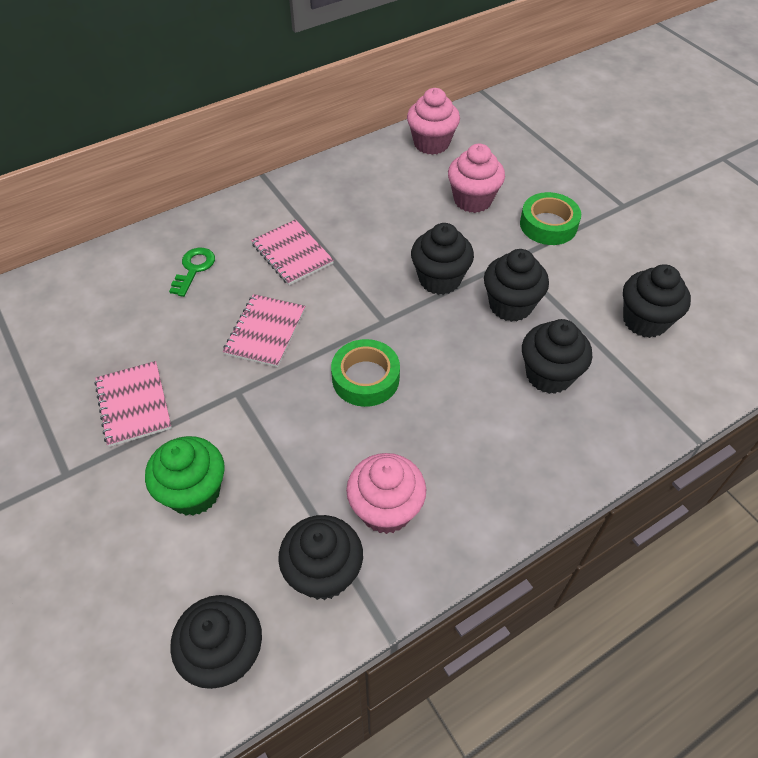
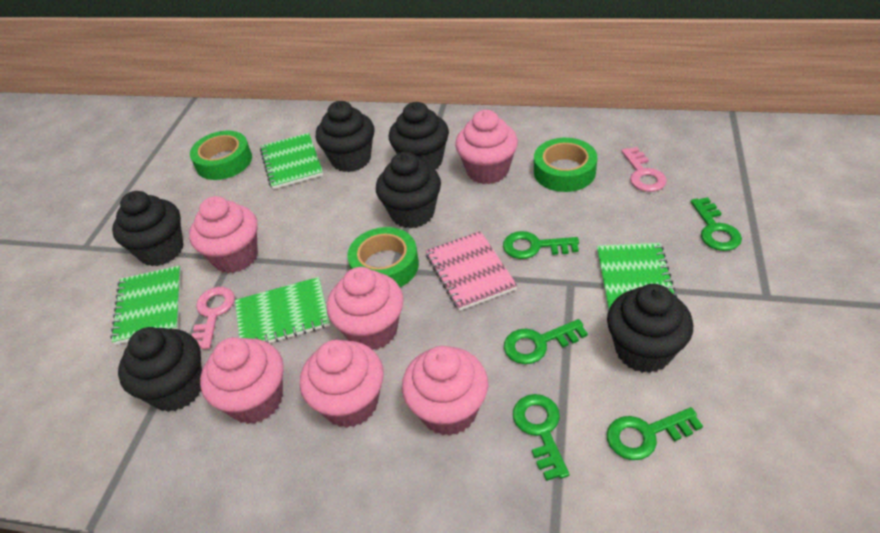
green cupcake: 1 -> 0
green key: 1 -> 5
green notebook: 0 -> 4
green tape: 2 -> 3
pink cupcake: 3 -> 6
pink key: 0 -> 2
pink notebook: 3 -> 1

